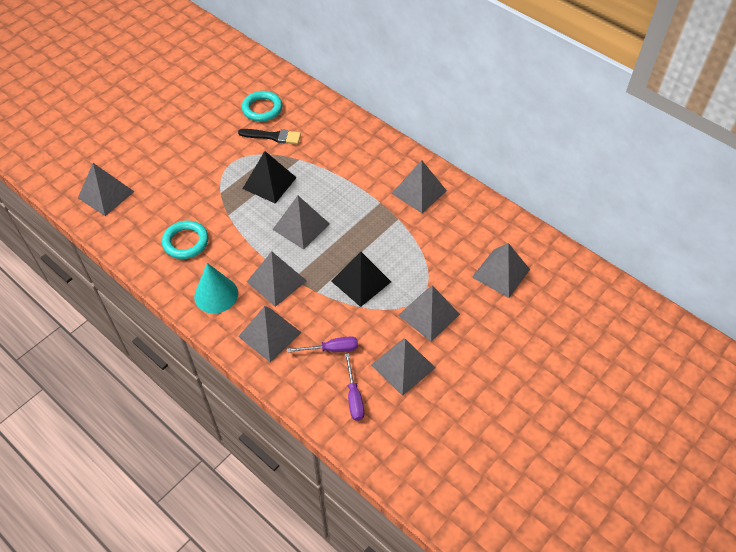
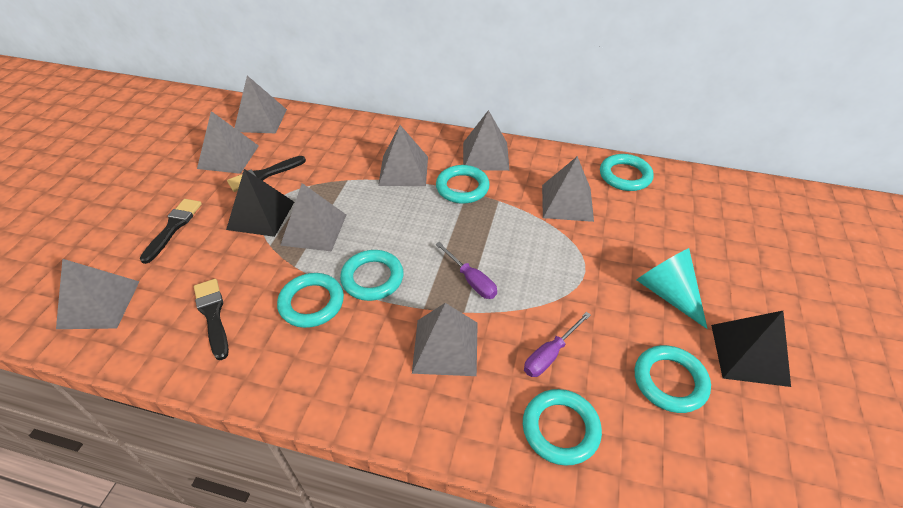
black brush: 1 -> 3
turquoise ring: 2 -> 6

